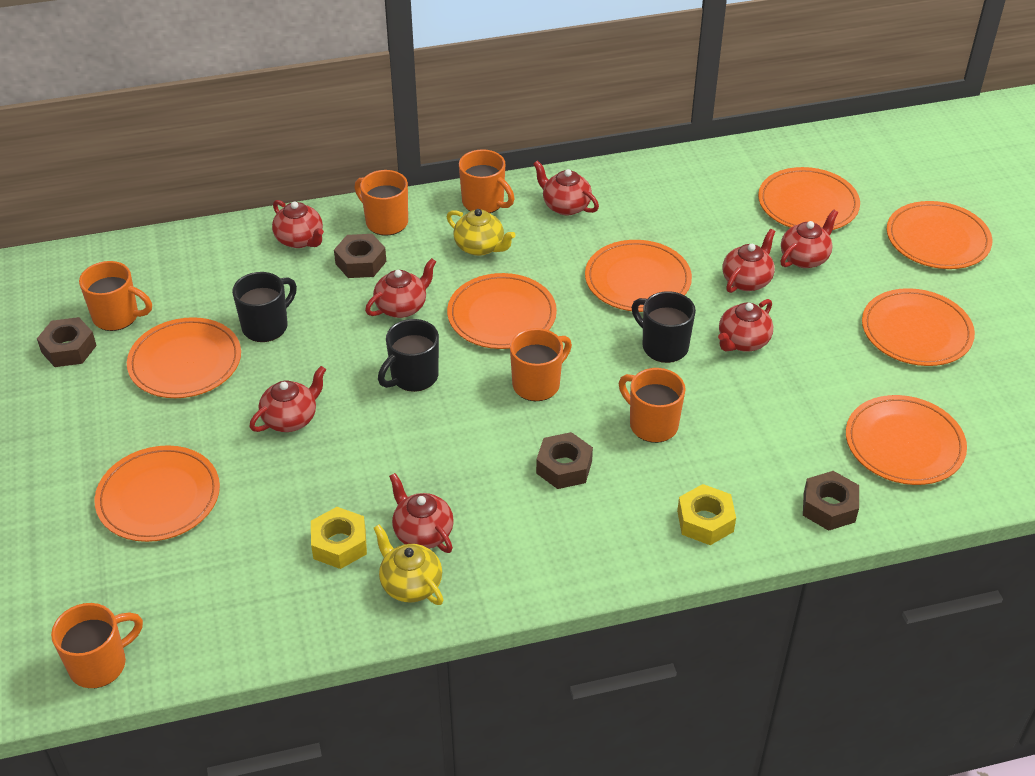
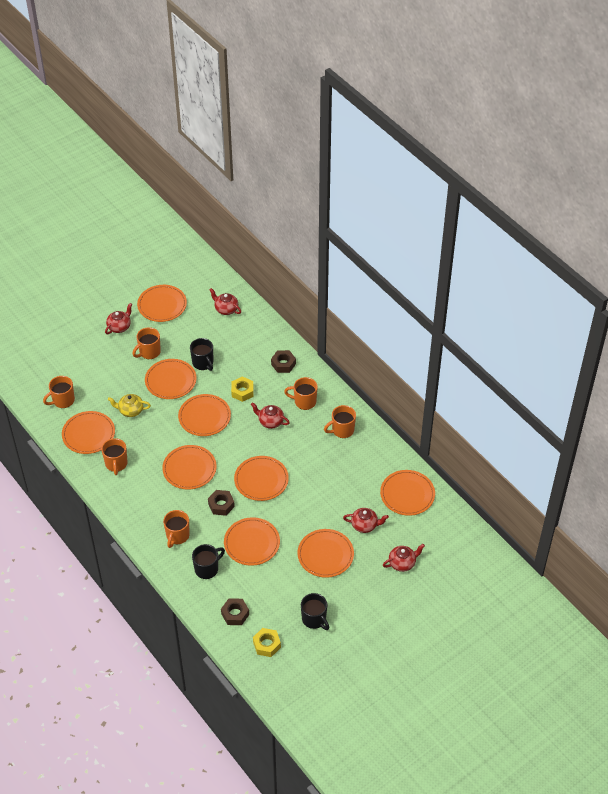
brown nut: 4 -> 3
orange plate: 8 -> 9
red teapot: 8 -> 5
yellow teapot: 2 -> 1

